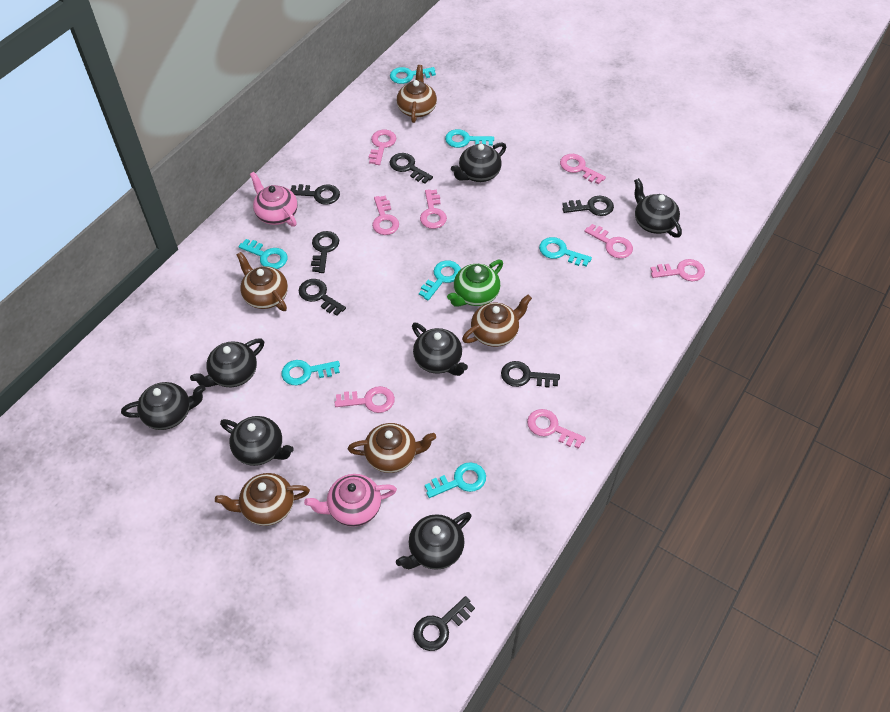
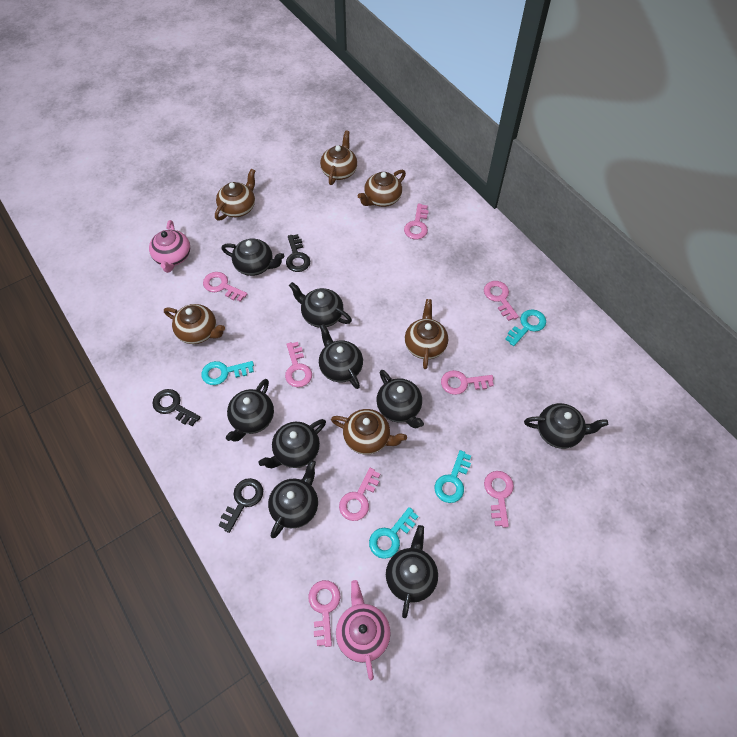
black key: 7 -> 3
black teapot: 7 -> 9
brown teapot: 5 -> 6
green teapot: 1 -> 0
turquoise key: 7 -> 4

